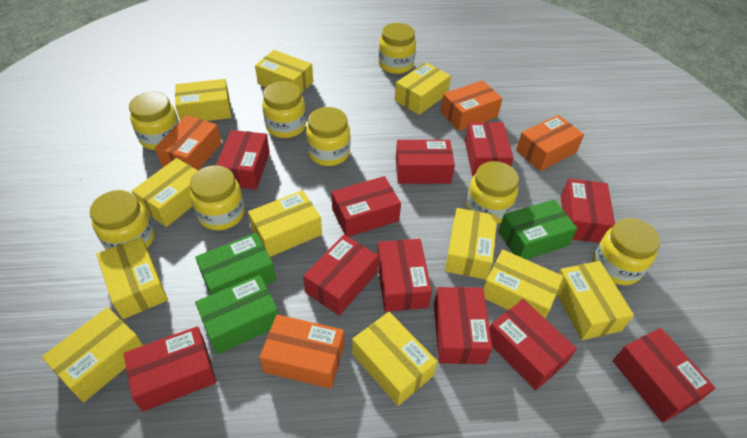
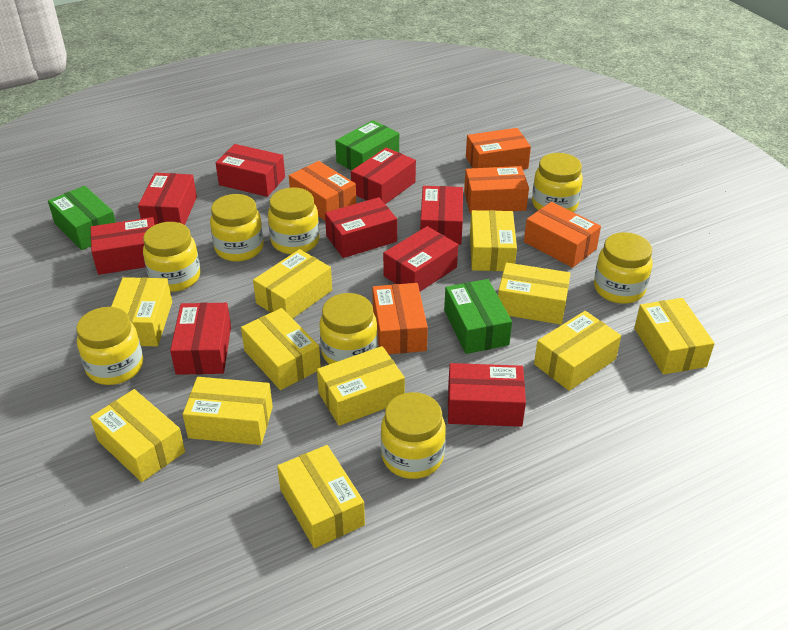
orange box: 4 -> 5
red box: 11 -> 9

